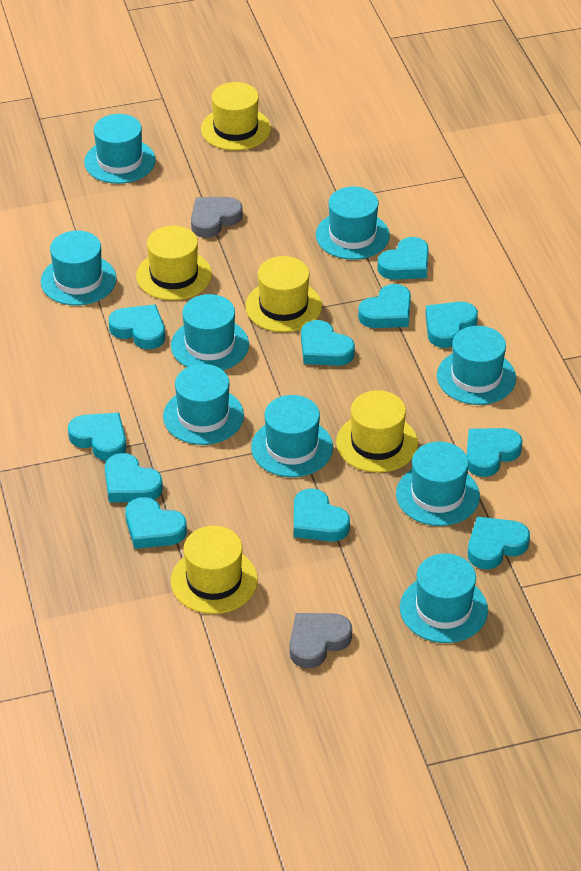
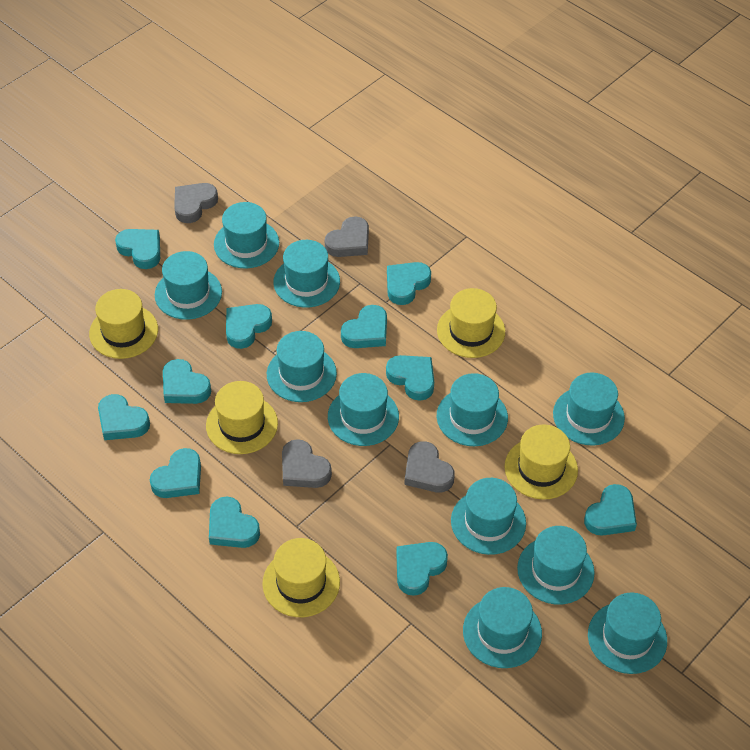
grey heart: 2 -> 4
turquoise hat: 9 -> 11

